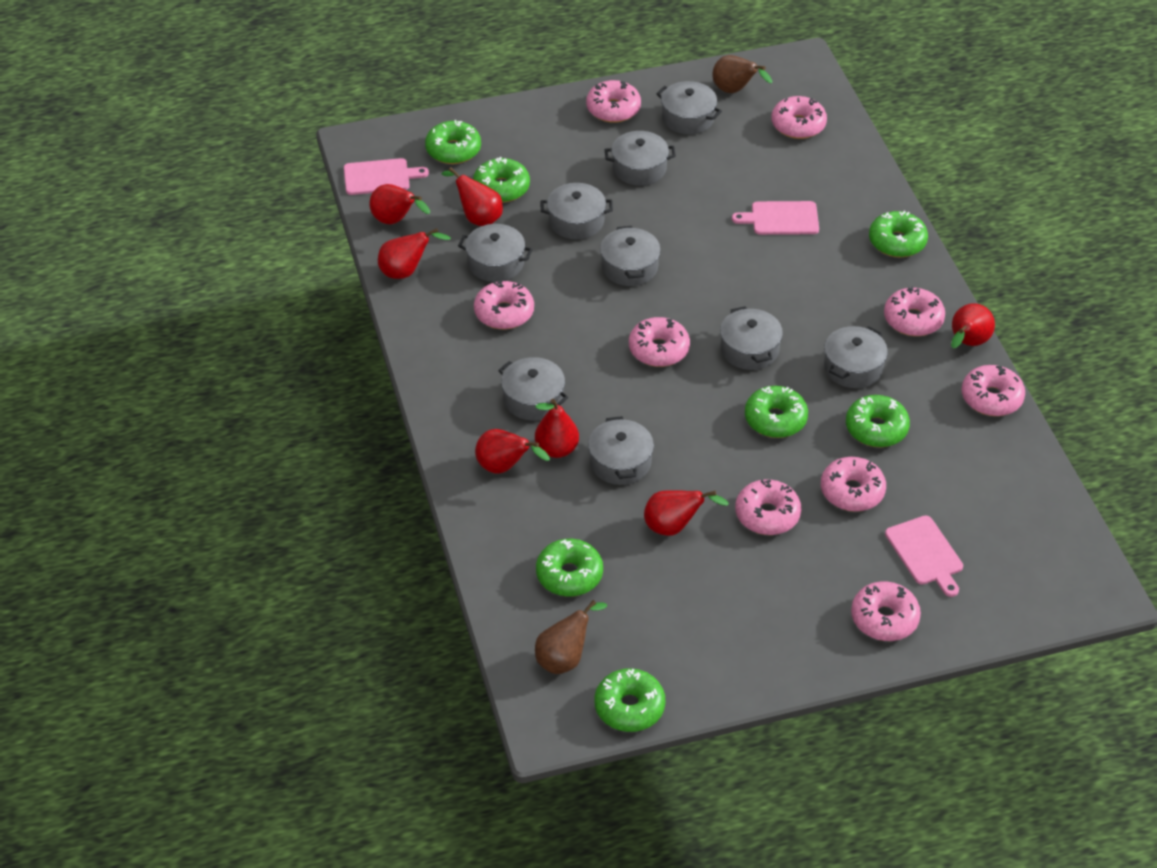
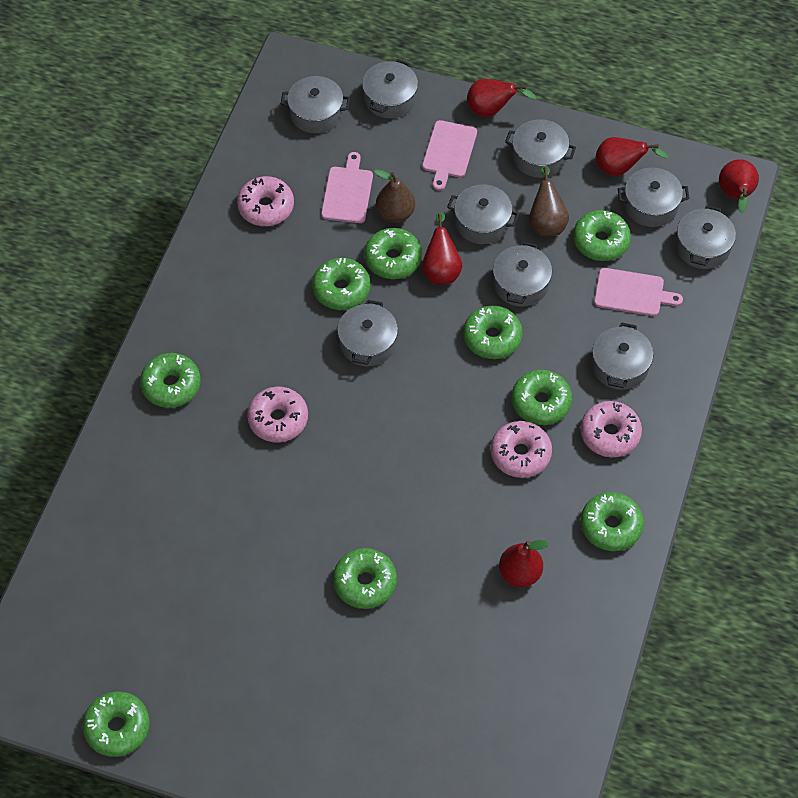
green donut: 7 -> 9
pink donut: 9 -> 4
red pear: 7 -> 5

